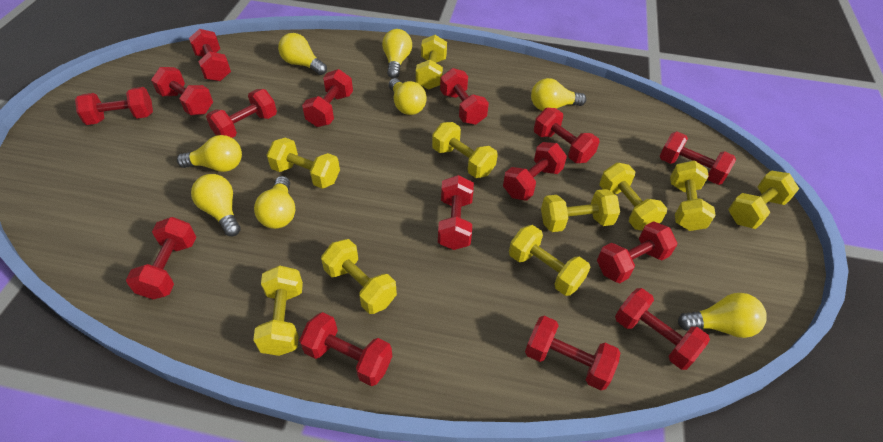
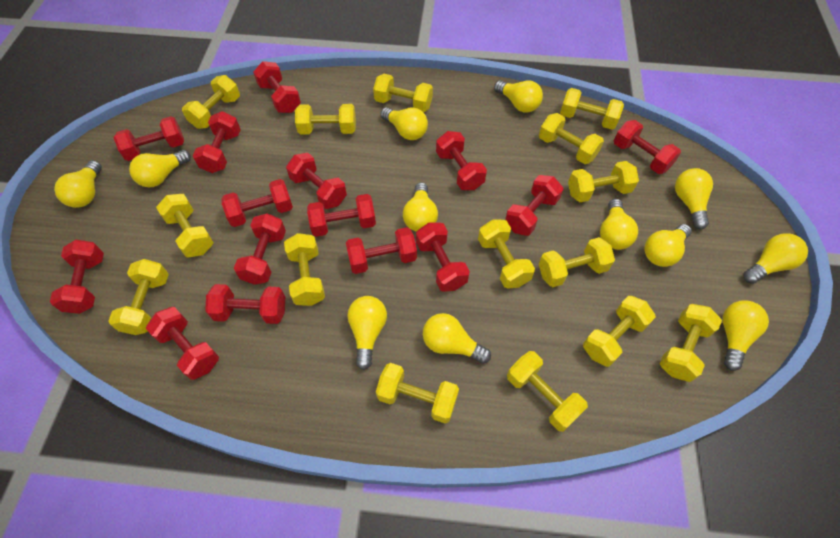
yellow dumbbell: 10 -> 15
yellow light bulb: 8 -> 12

